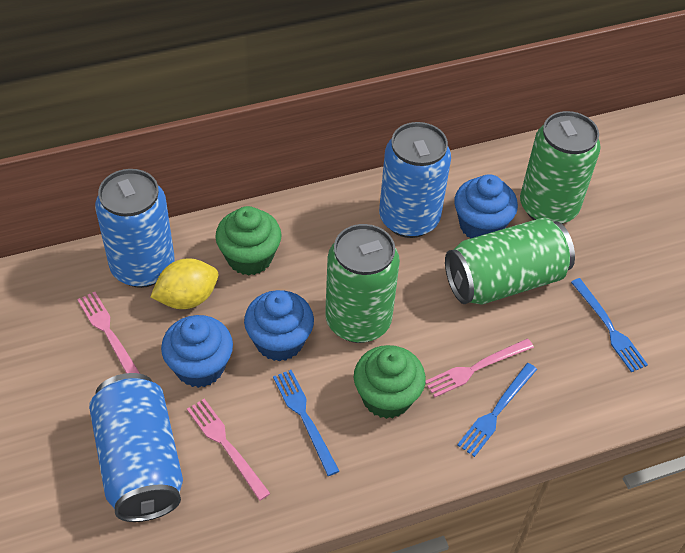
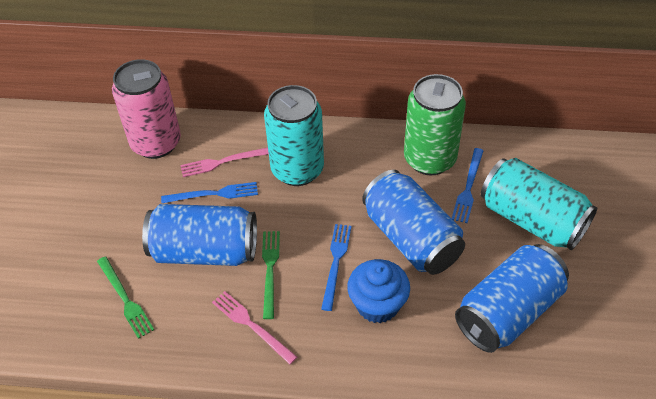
blue cupcake: 3 -> 1
green can: 3 -> 1
green cupcake: 2 -> 0
green fork: 0 -> 2
pink can: 0 -> 1
pink fork: 3 -> 2
turquoise can: 0 -> 2
yellow lemon: 1 -> 0

